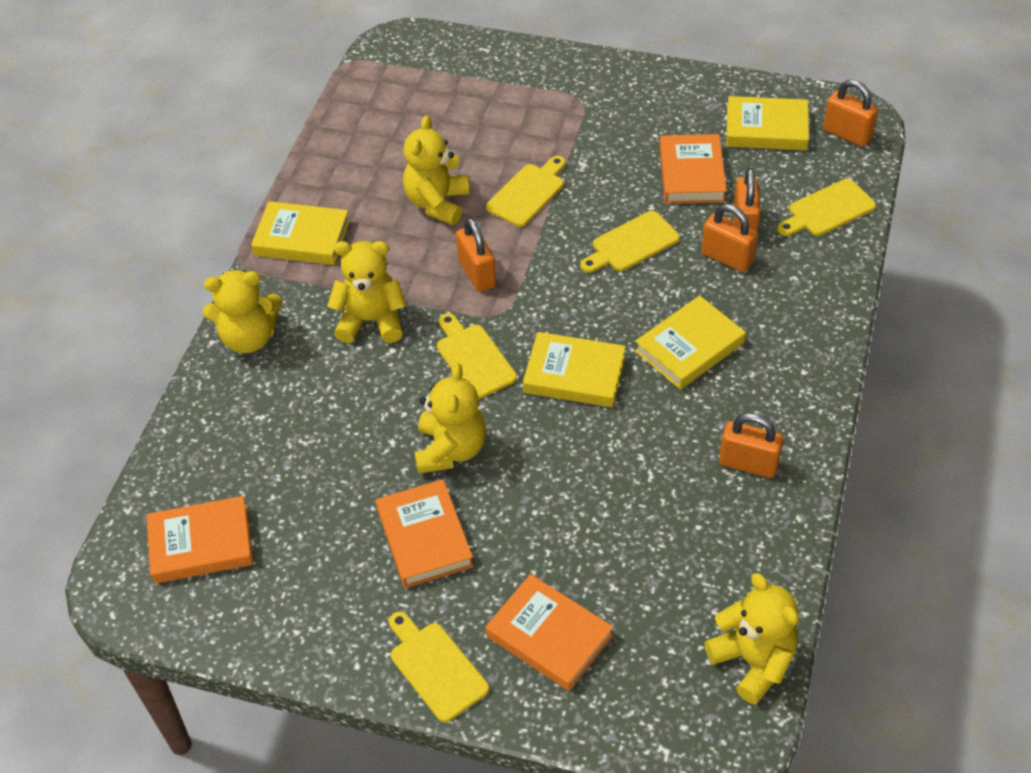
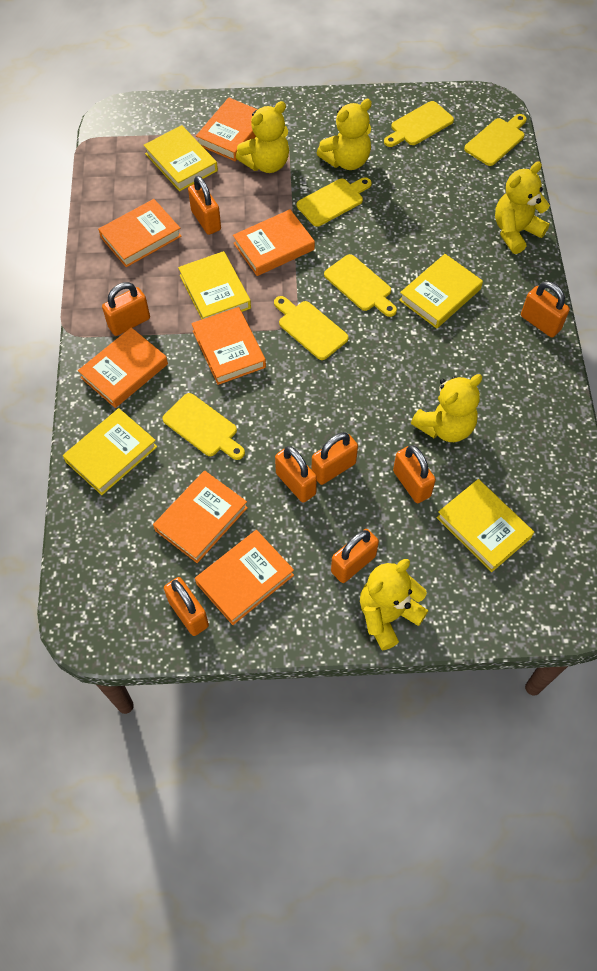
orange book: 4 -> 7
orange padlock: 5 -> 8
yellow book: 4 -> 5
yellow cutting board: 5 -> 6

